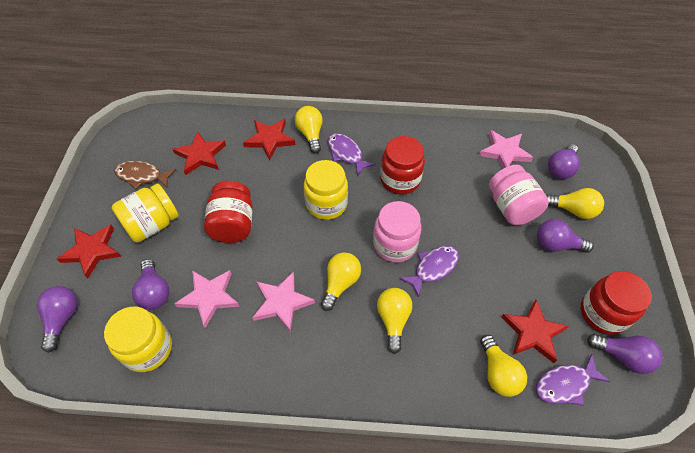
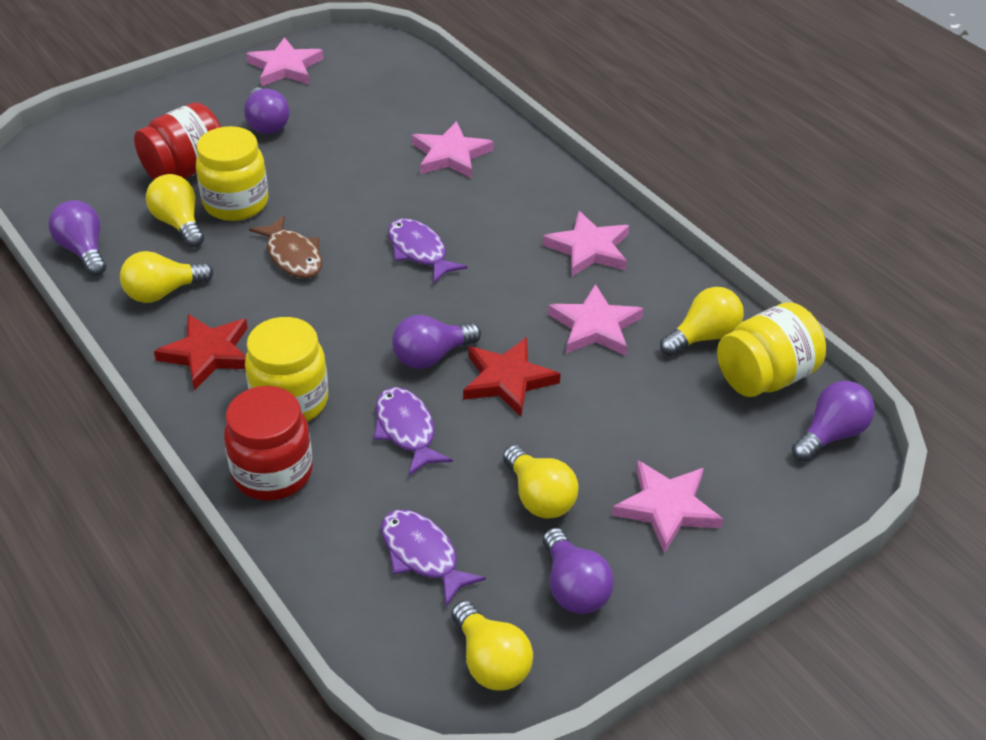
pink jar: 2 -> 0
pink star: 3 -> 5
red jar: 3 -> 2
red star: 4 -> 2

